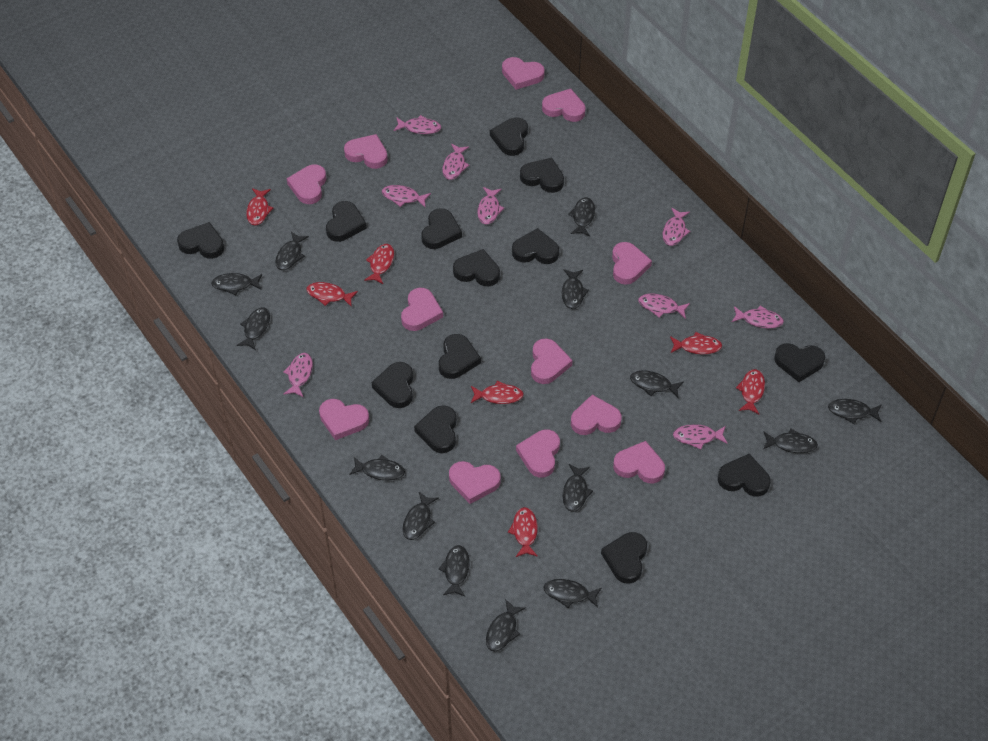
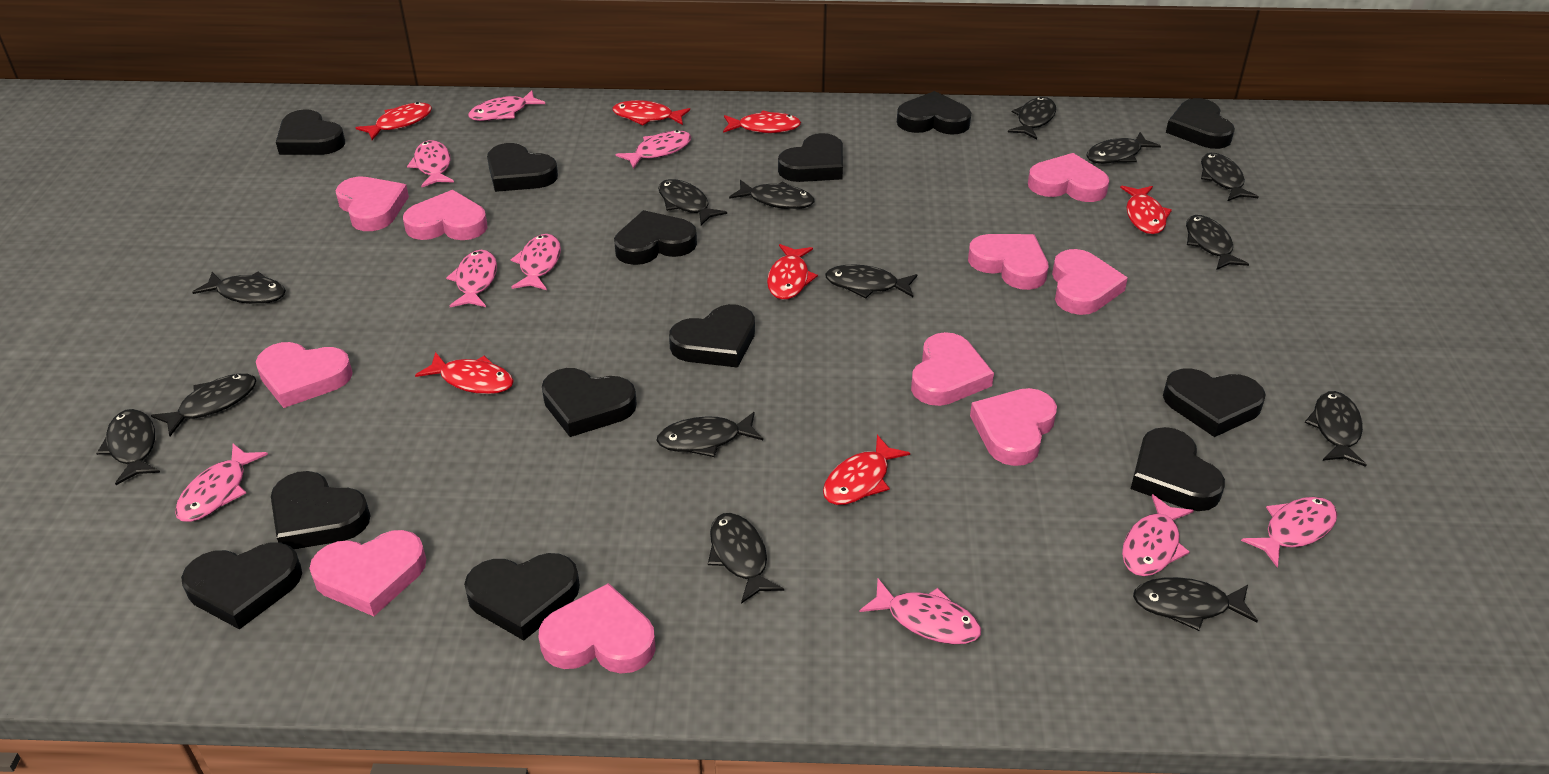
pink heart: 12 -> 10

